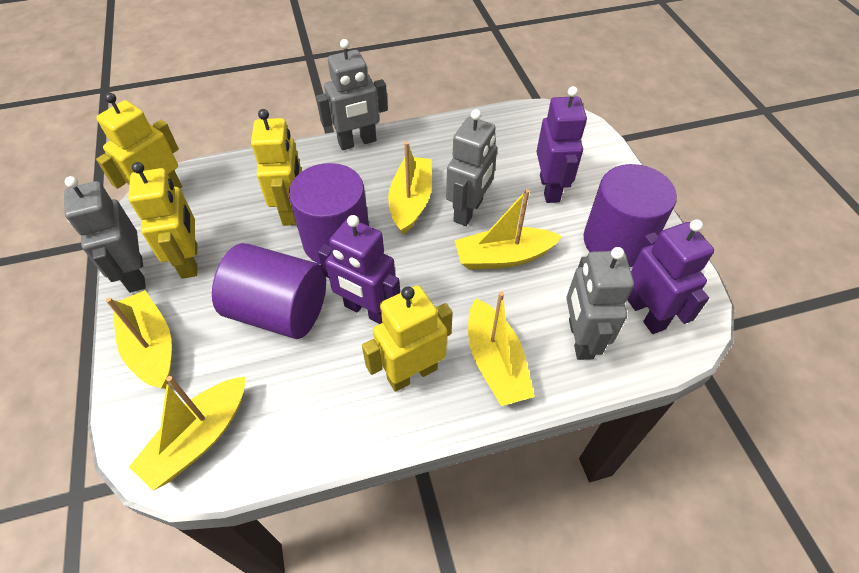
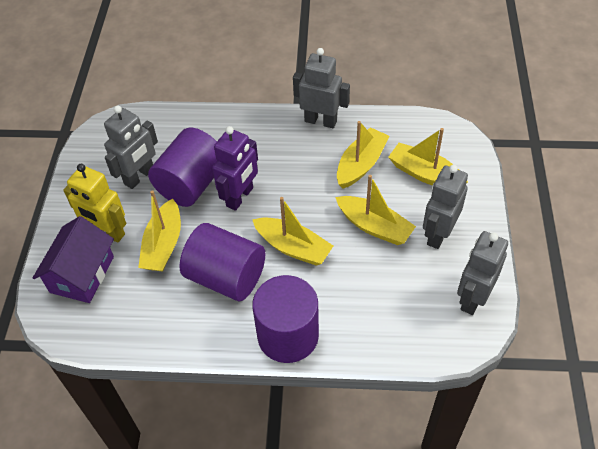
purple house: 0 -> 1
purple robot: 3 -> 1
yellow robot: 4 -> 1

